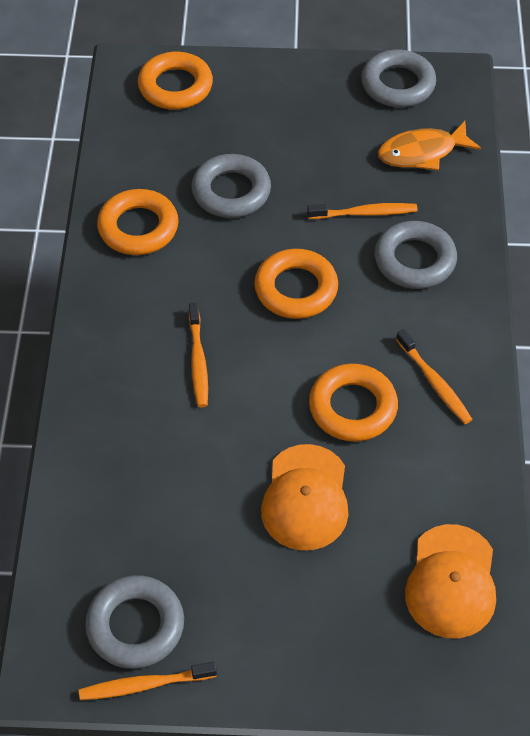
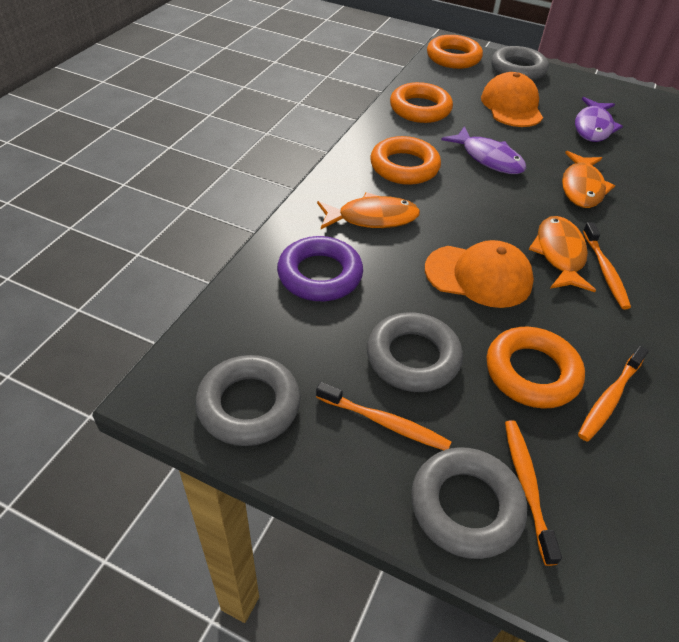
orange fish: 1 -> 3
purple fish: 0 -> 2
purple ring: 0 -> 1

